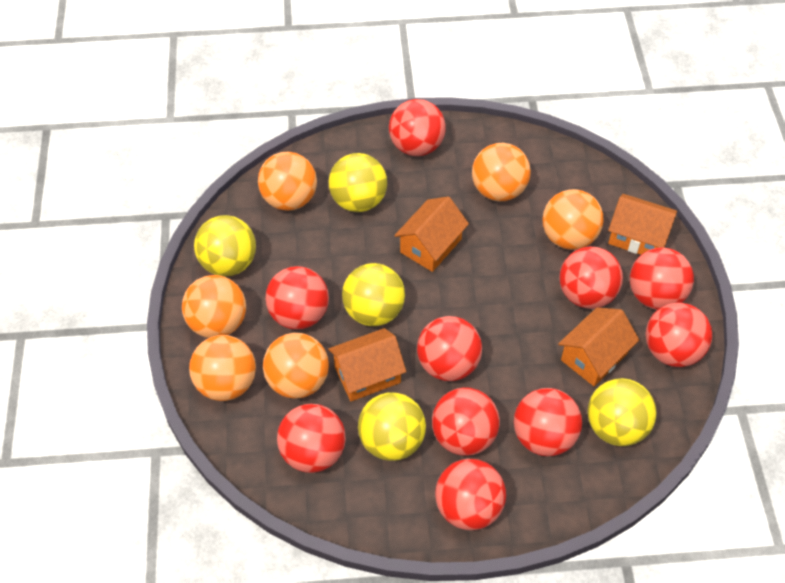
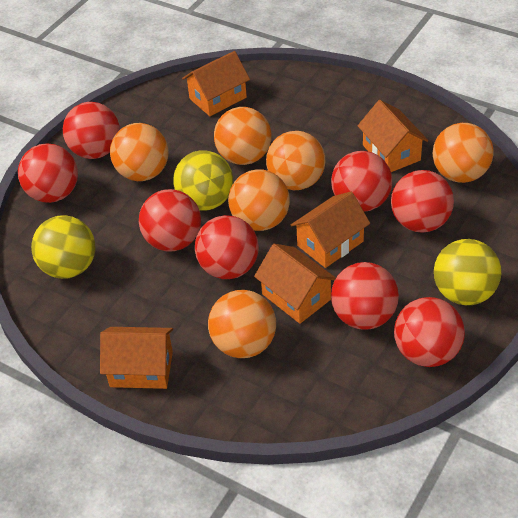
orange house: 4 -> 5
red ball: 10 -> 8
yellow ball: 5 -> 3

